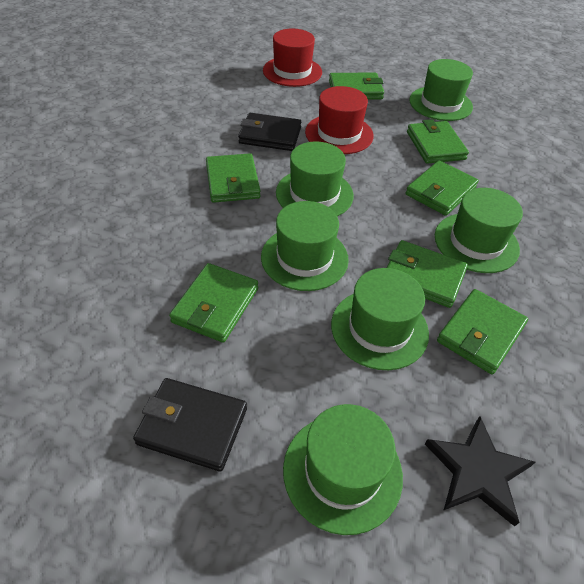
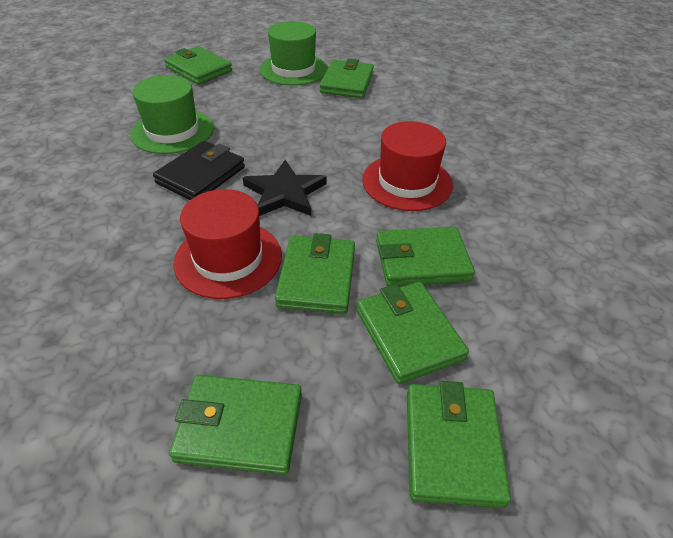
black wallet: 2 -> 1
green hat: 6 -> 2

